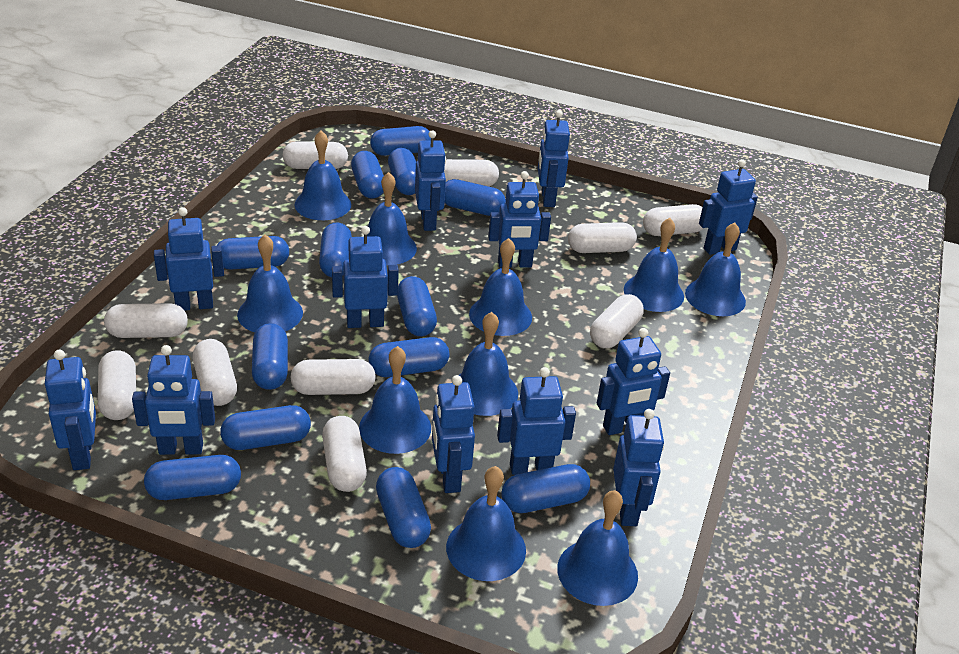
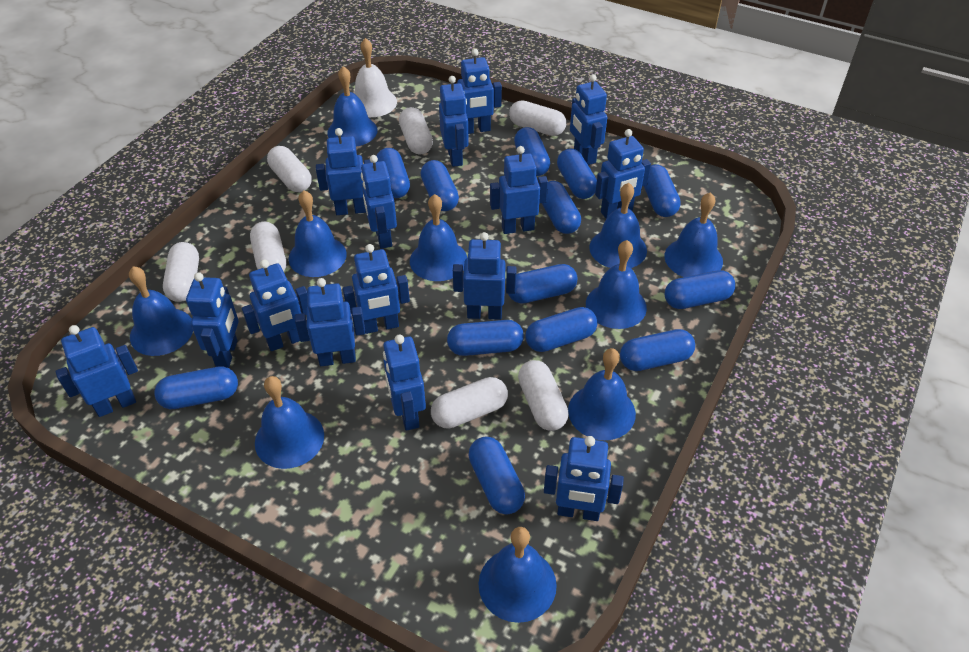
blue robot: 12 -> 15
white bell: 0 -> 1
white capsule: 10 -> 7

